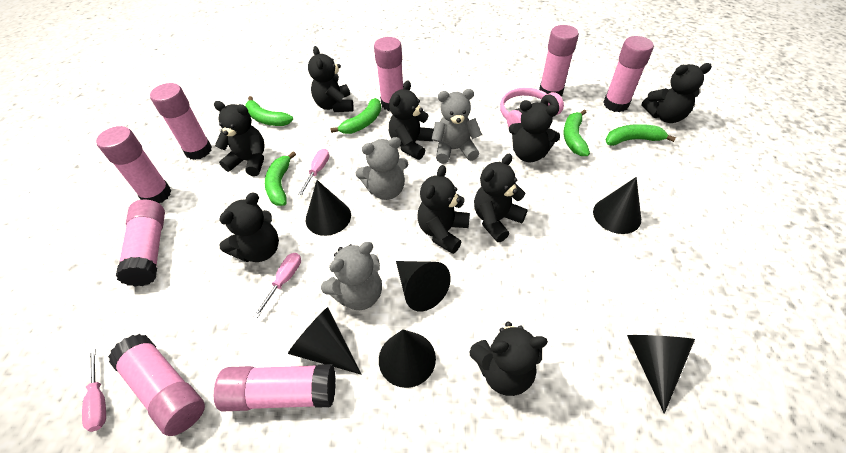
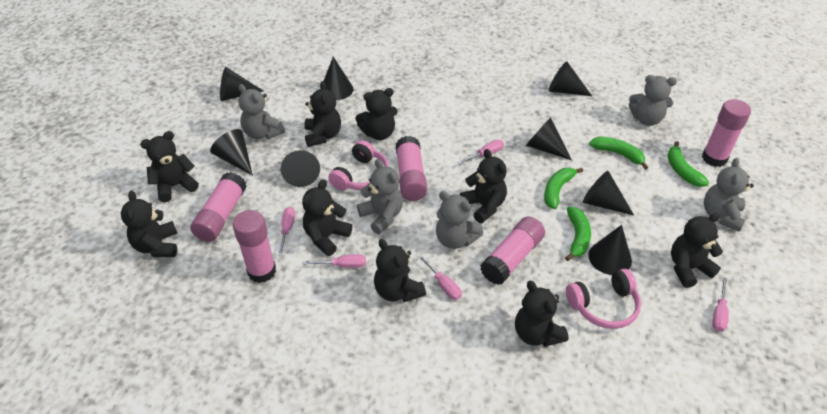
black cone: 6 -> 8
green banana: 5 -> 4
grey teddy bear: 3 -> 5
pink glue stick: 8 -> 5
pink headphones: 1 -> 2
pink screwdriver: 3 -> 5

